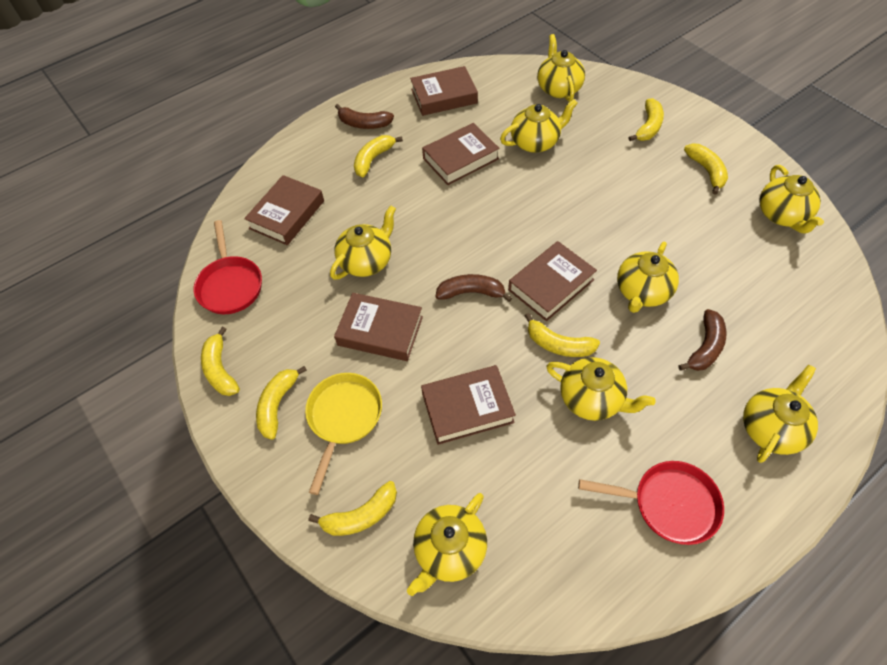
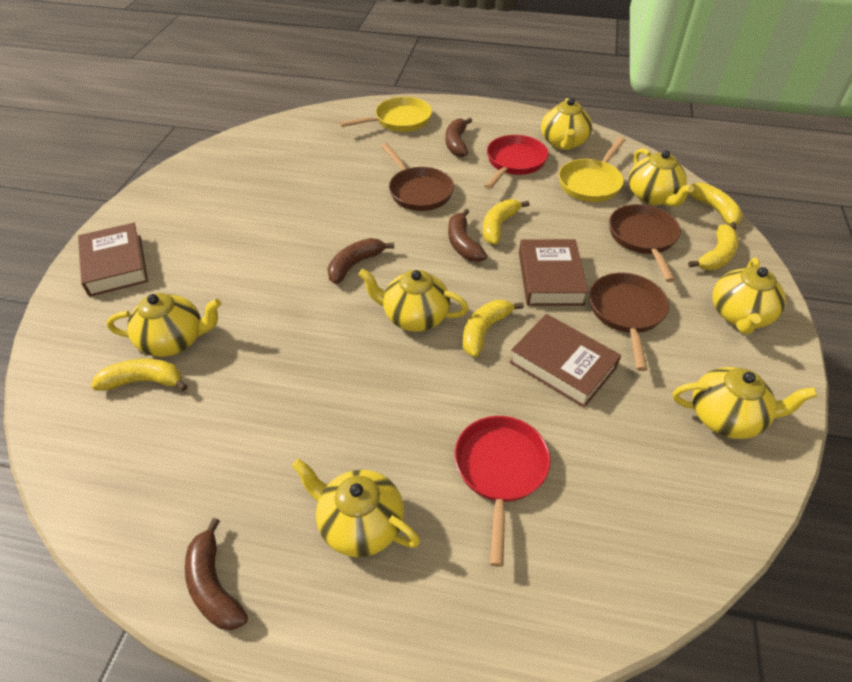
brown banana: 3 -> 4
brown book: 6 -> 3
brown pan: 0 -> 3
yellow banana: 7 -> 5
yellow pan: 1 -> 2
yellow teapot: 8 -> 7

